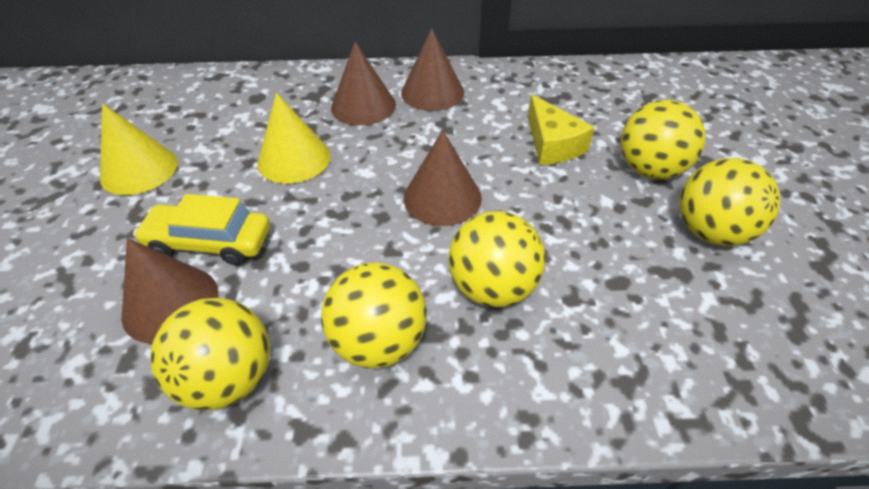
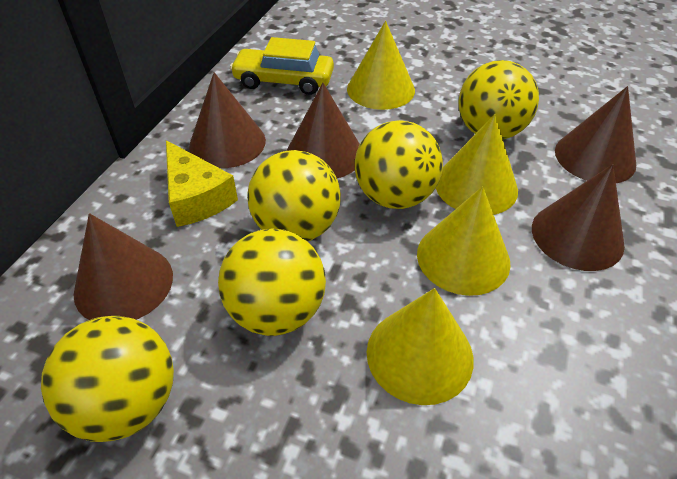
brown cone: 4 -> 5
yellow cone: 2 -> 4

